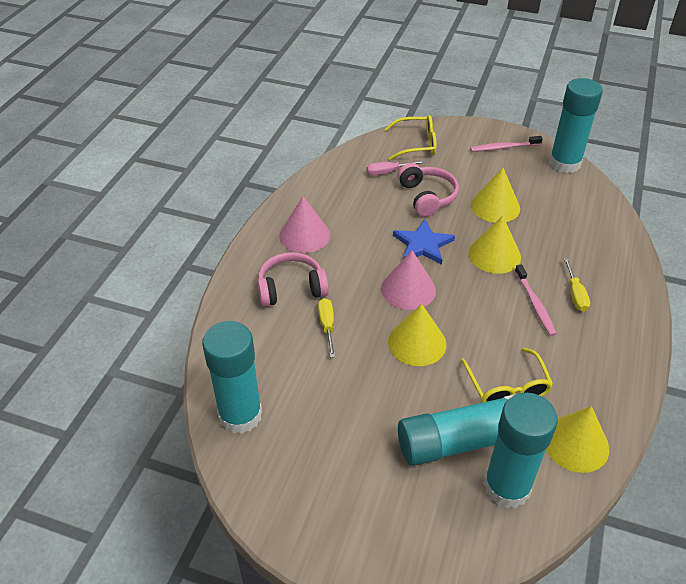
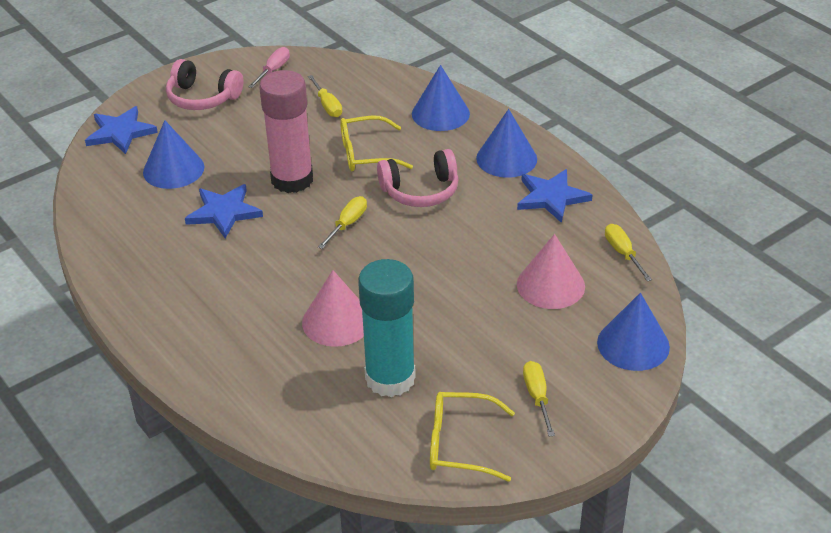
blue cone: 0 -> 4
blue star: 1 -> 3
pink glue stick: 0 -> 1
pink toothbrush: 2 -> 0
turquoise glue stick: 4 -> 1
yellow cone: 4 -> 0
yellow screwdriver: 2 -> 4

